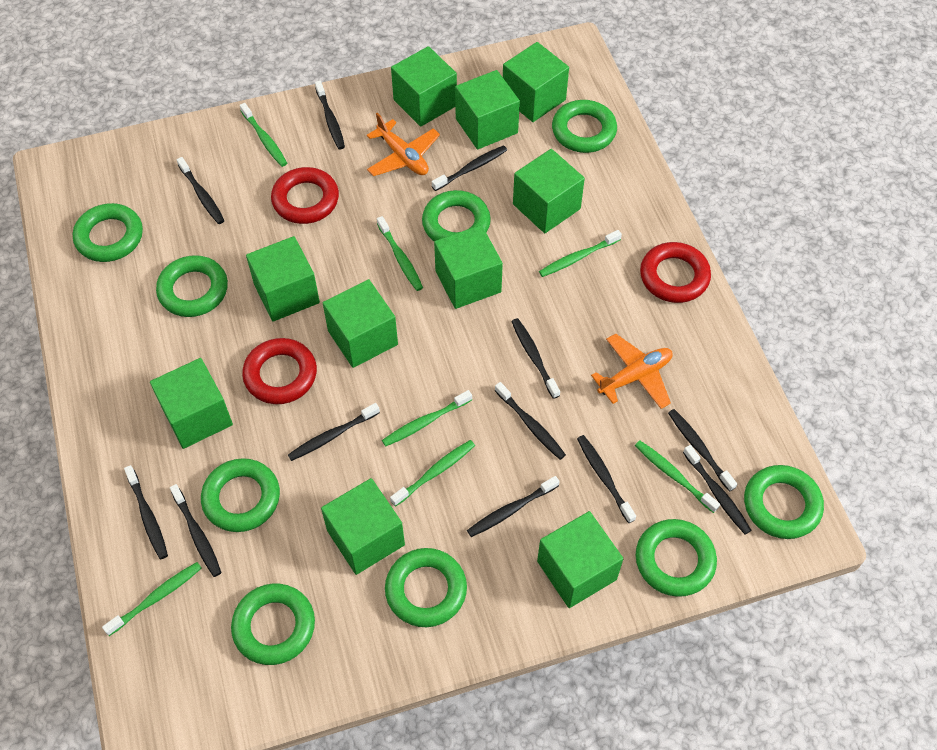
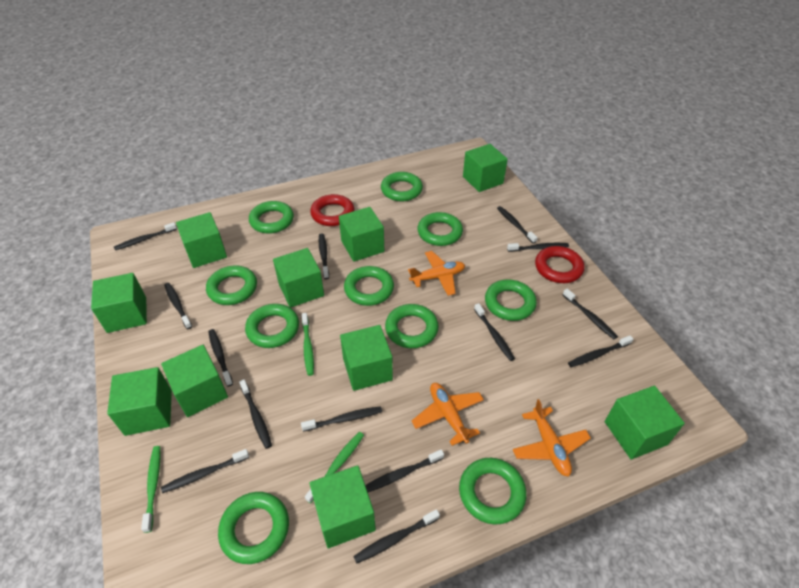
black toothbrush: 12 -> 14
green ring: 9 -> 10
green toothbrush: 7 -> 3
orange plane: 2 -> 3
red ring: 3 -> 2

